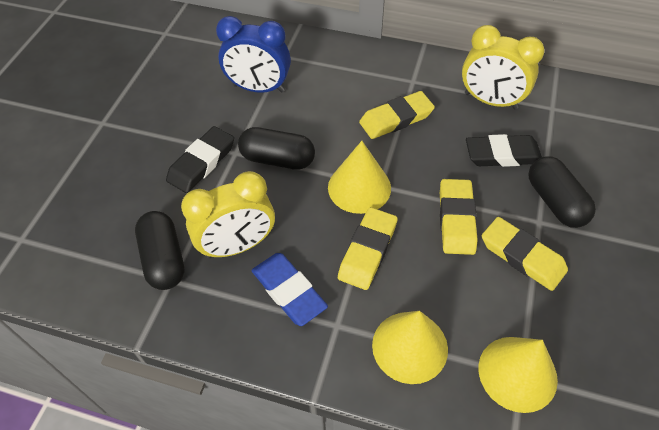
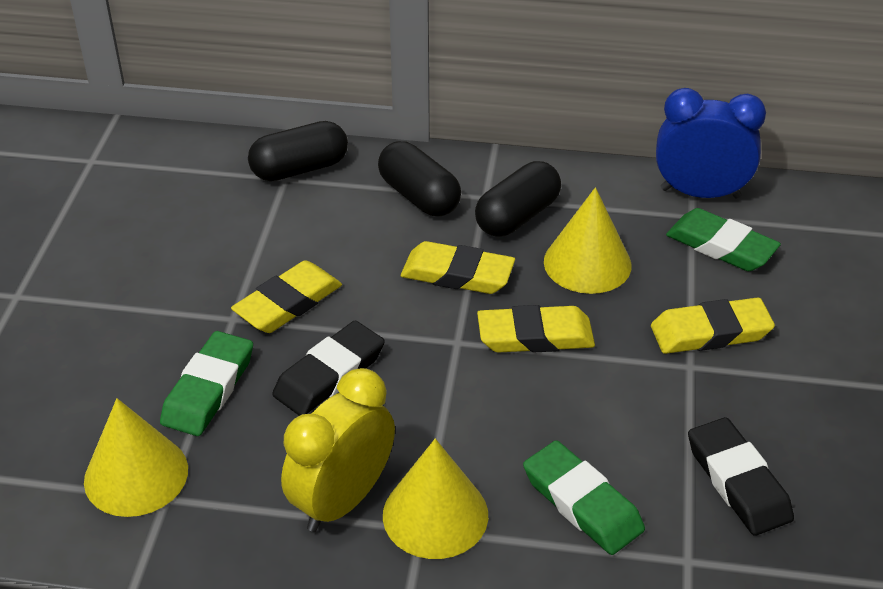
blue eraser: 1 -> 0
green eraser: 0 -> 3
yellow clock: 2 -> 1

